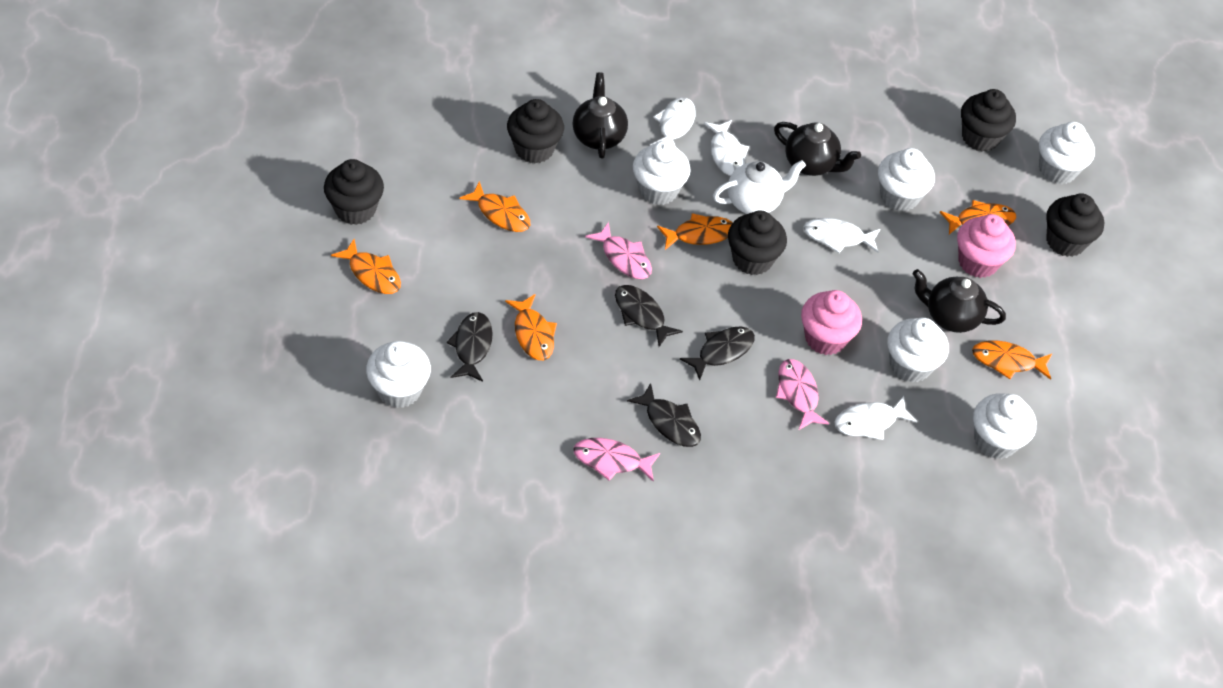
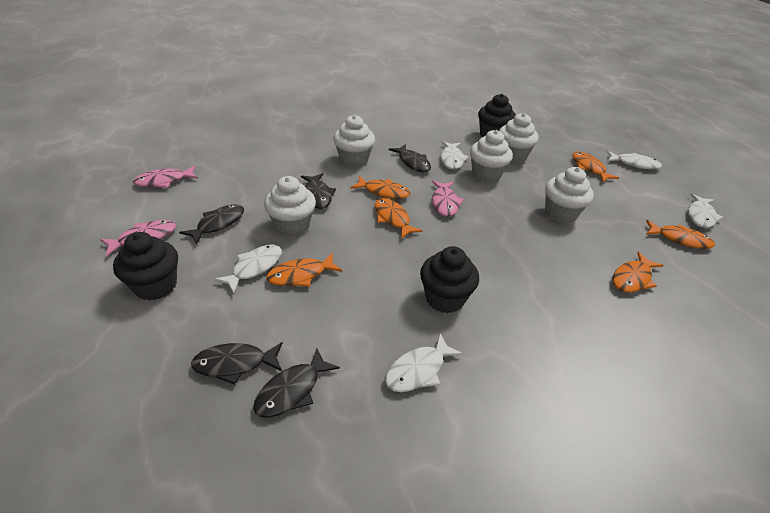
black cupcake: 5 -> 3
black fish: 4 -> 5
black teapot: 3 -> 0
pink cupcake: 2 -> 0
white cupcake: 6 -> 5
white fish: 4 -> 5
white teapot: 1 -> 0

